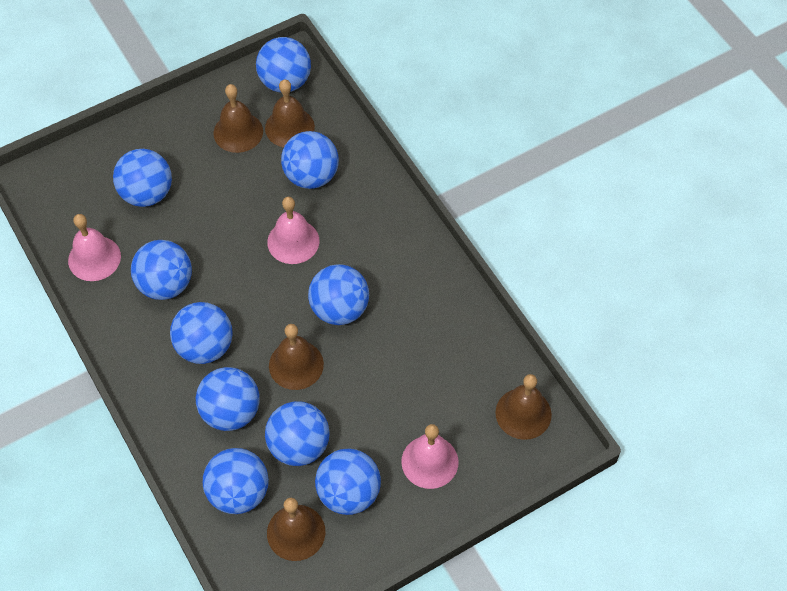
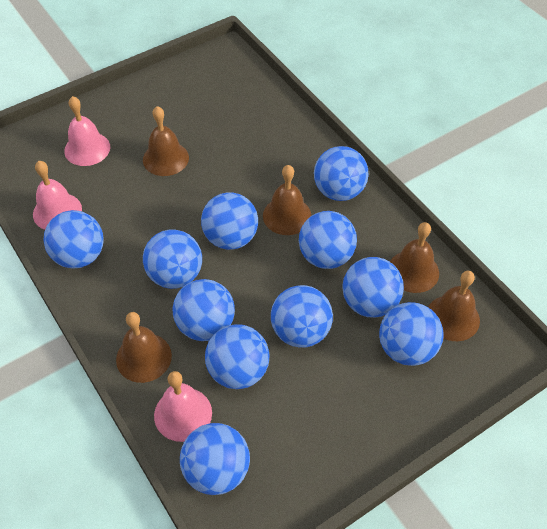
blue ball: 10 -> 11

